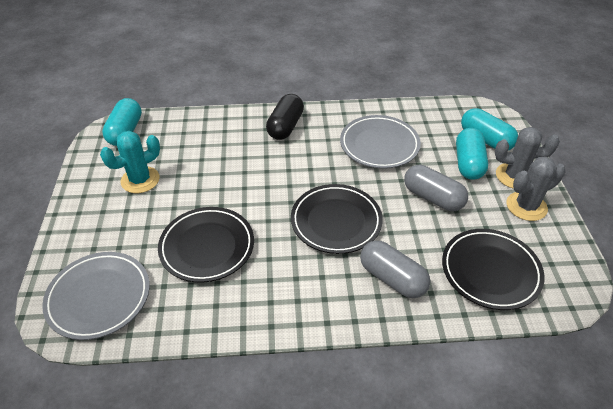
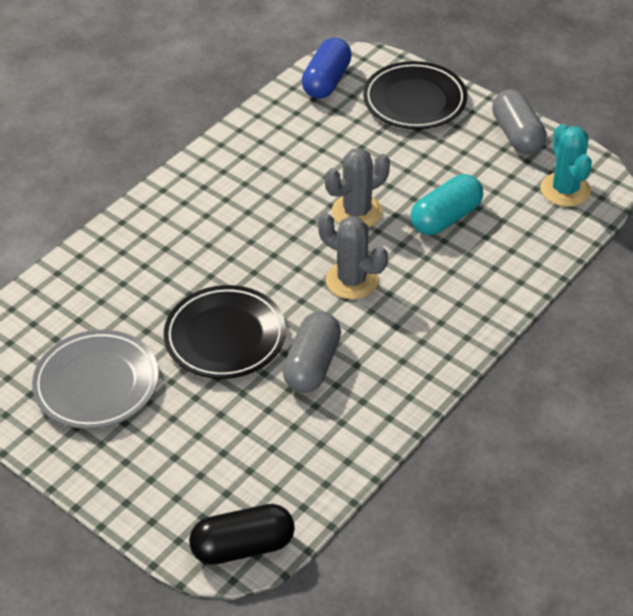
black plate: 3 -> 2
blue capsule: 0 -> 1
grey plate: 2 -> 1
turquoise capsule: 3 -> 1

